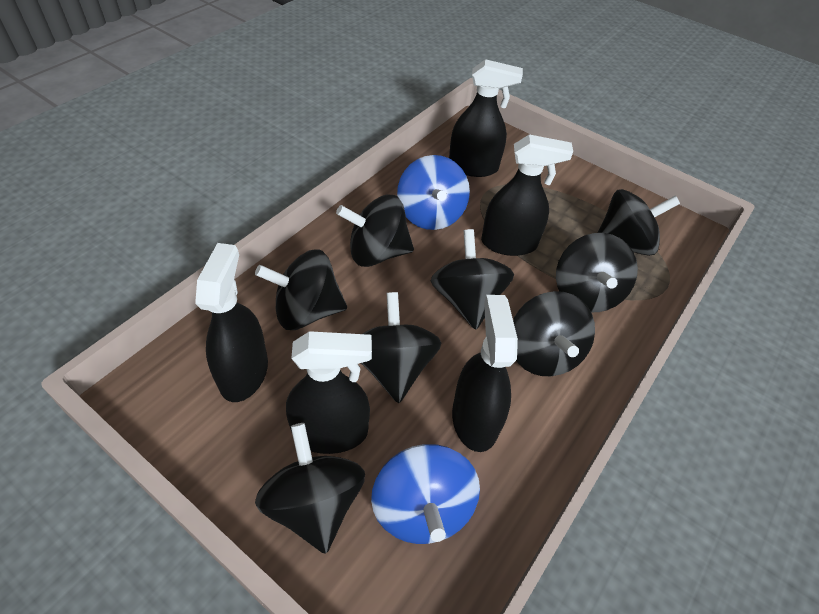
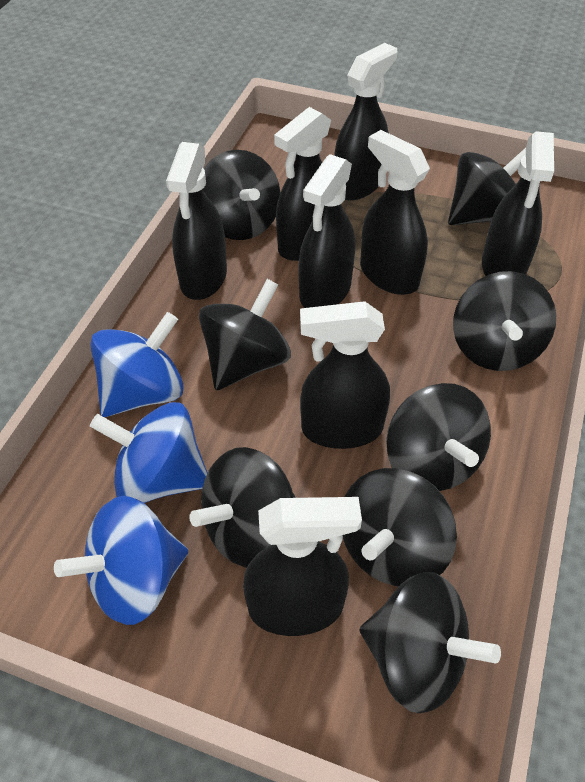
black spray bottle: 5 -> 8
blue spinning top: 2 -> 3

